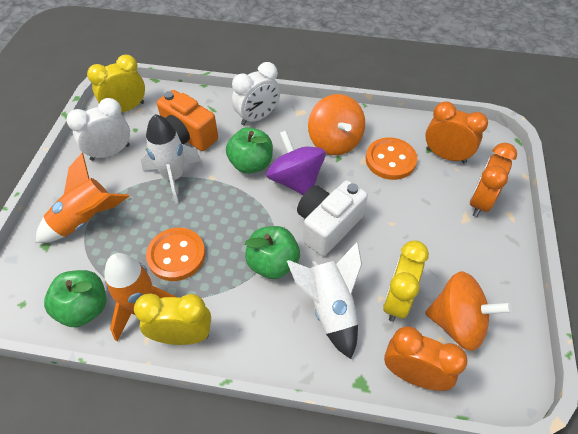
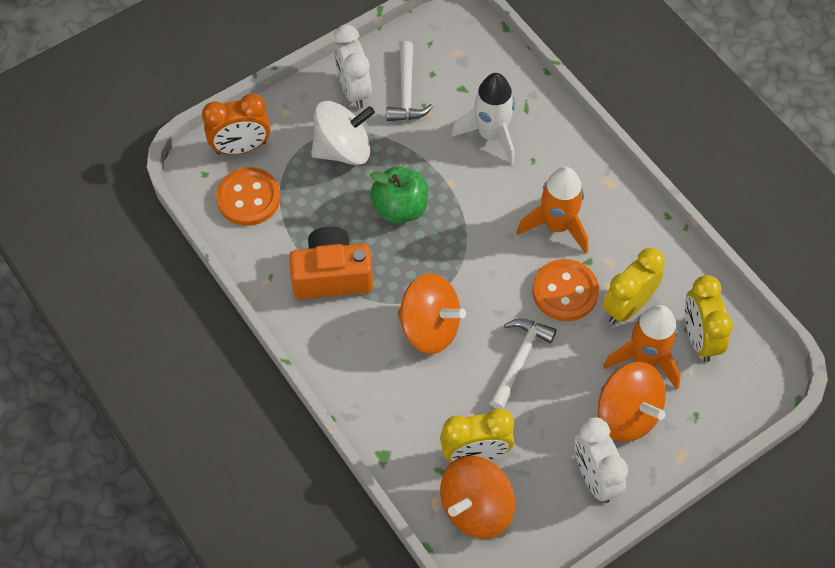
green apple: 3 -> 1
orange clock: 3 -> 1
orange spinning top: 2 -> 3
purple spinning top: 1 -> 0
white camera: 1 -> 0
white hammer: 0 -> 2
white rocket: 2 -> 1
white spinning top: 0 -> 1

